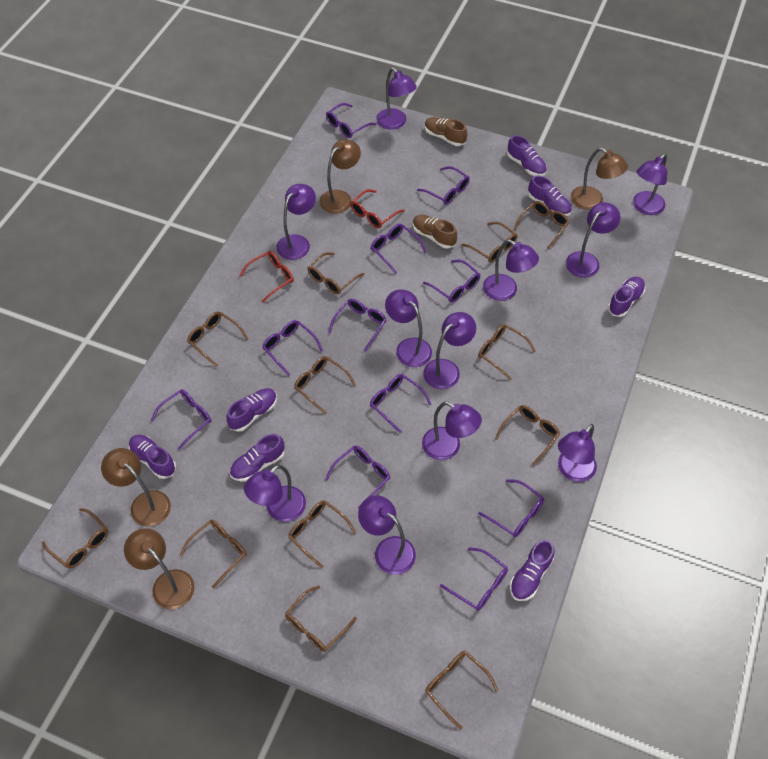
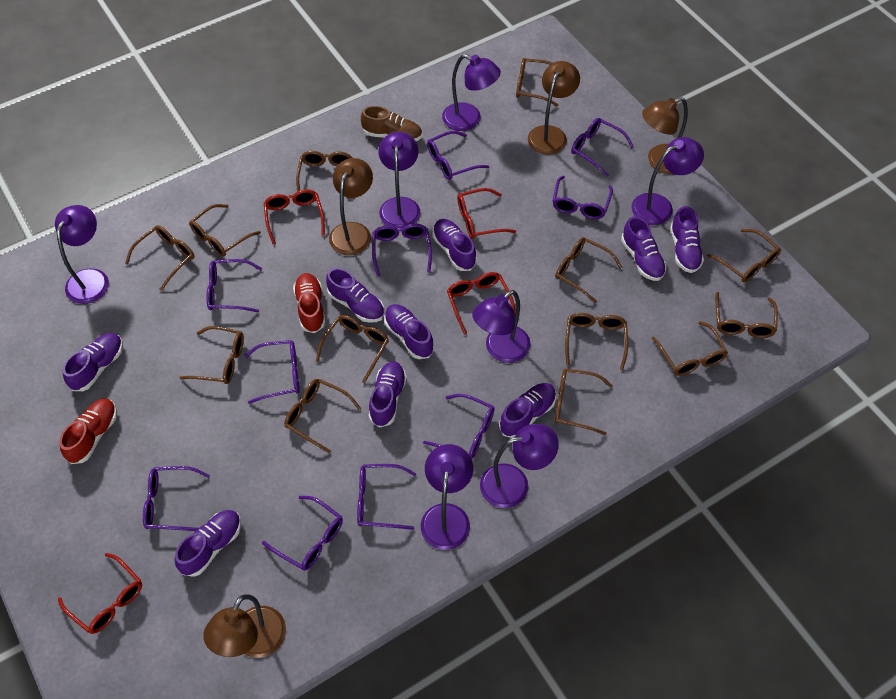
brown glasses: 12 -> 13
brown shoe: 2 -> 1
purple glasses: 11 -> 10
purple lamp: 11 -> 7
purple shoe: 7 -> 9
red glasses: 2 -> 4
red shoe: 0 -> 2

